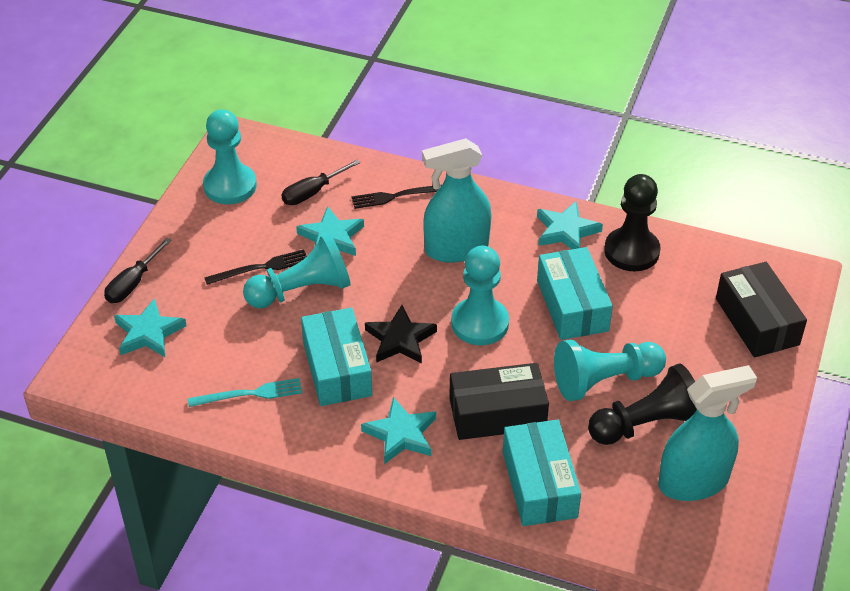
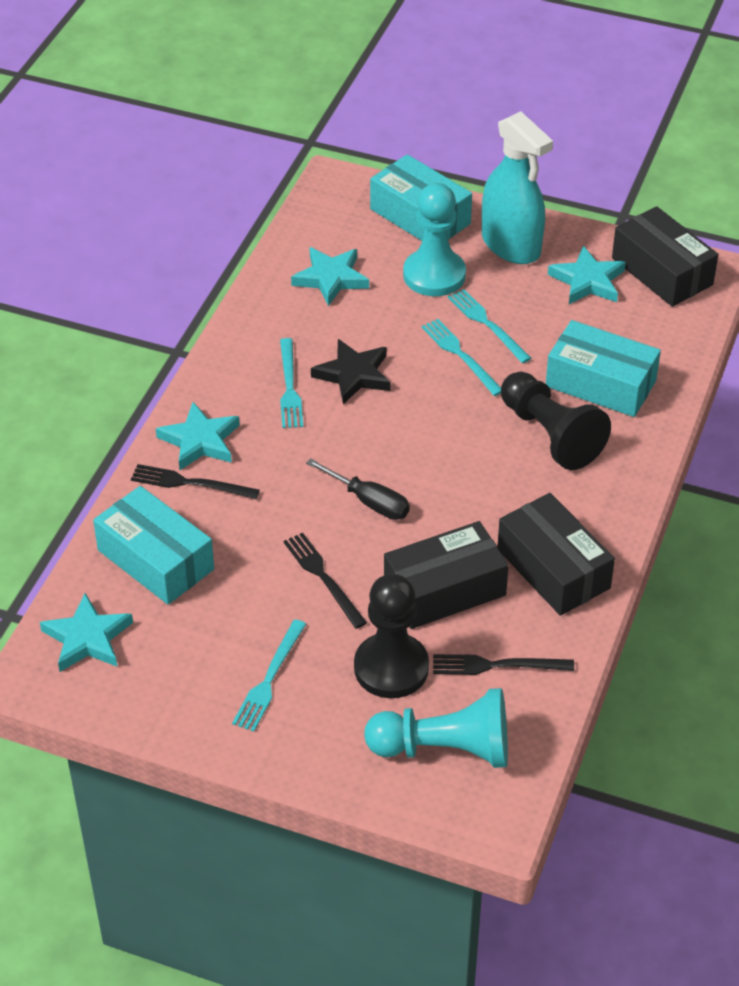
black box: 2 -> 3
black fork: 2 -> 3
black screwdriver: 2 -> 1
turquoise fork: 1 -> 4
turquoise pawn: 4 -> 2
turquoise spray bottle: 2 -> 1

